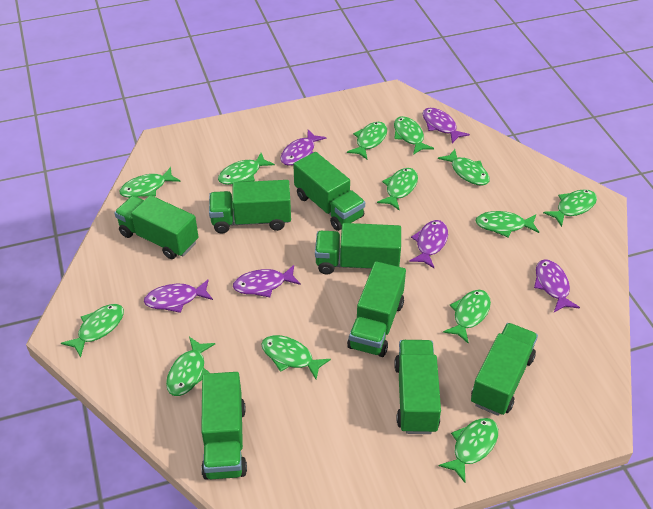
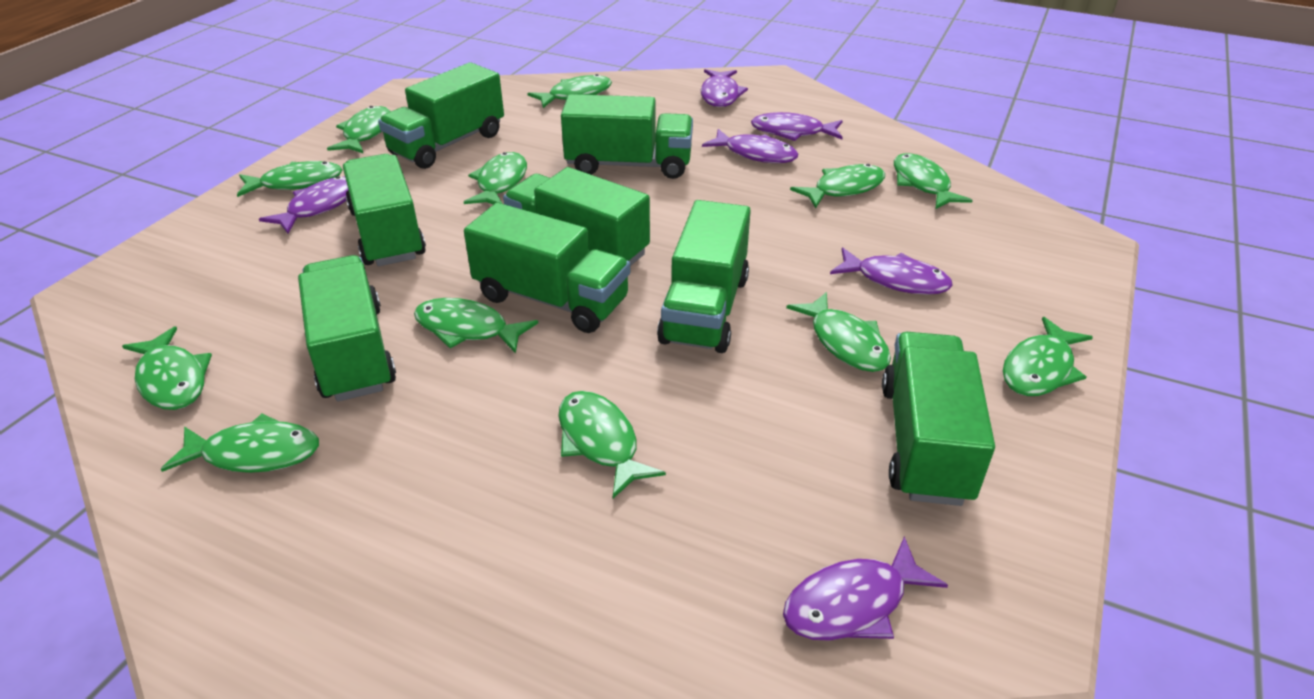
green fish: 13 -> 12

